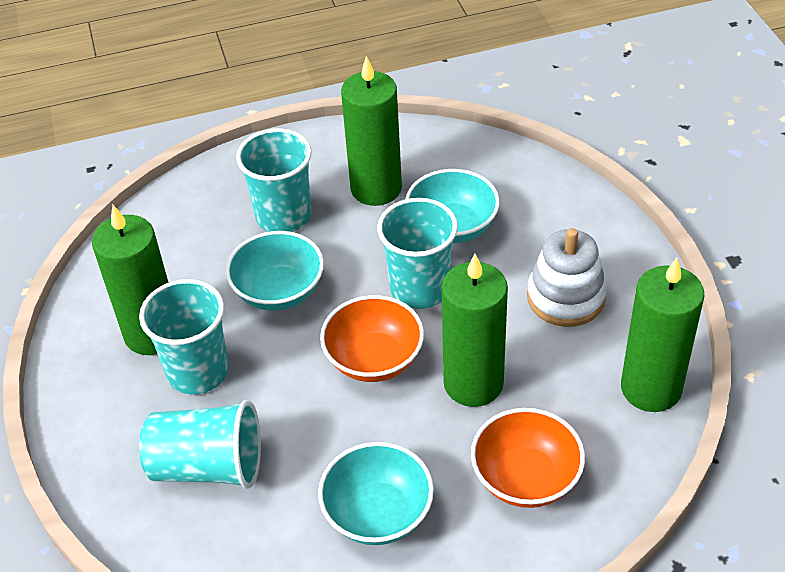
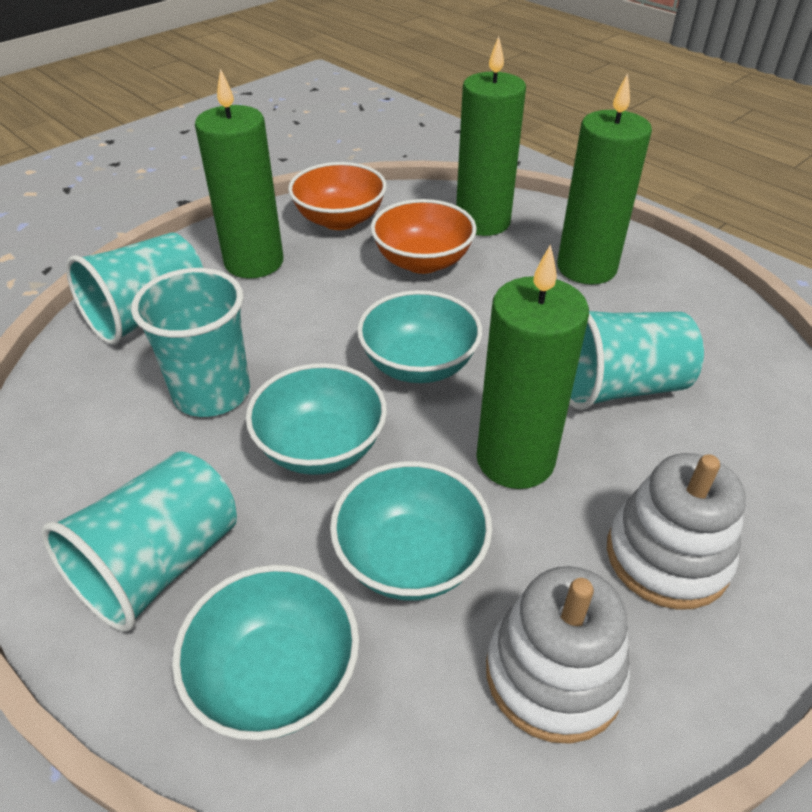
turquoise bowl: 3 -> 4
white stacking toy: 1 -> 2

